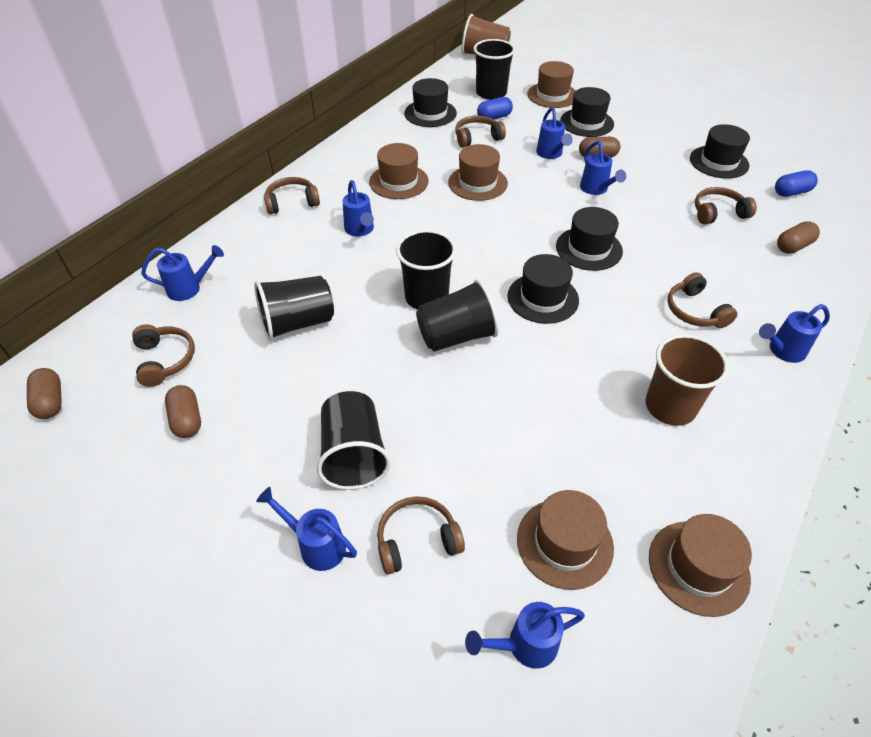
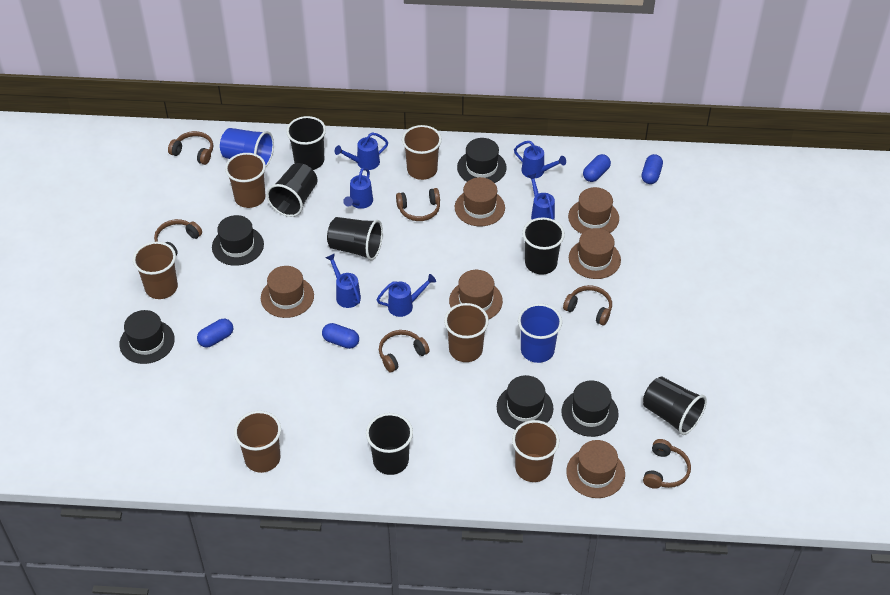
black cup: 5 -> 6
blue capsule: 2 -> 4
blue cup: 0 -> 2
blue watering can: 7 -> 6
brown capsule: 4 -> 0
brown cup: 2 -> 6
brown hat: 5 -> 6

